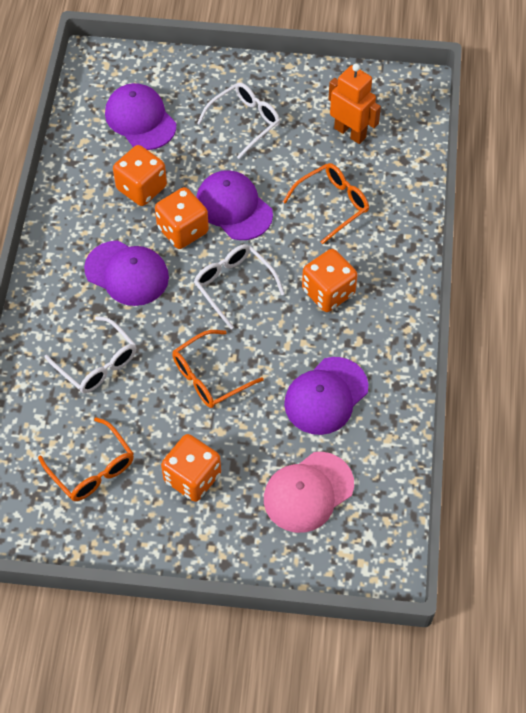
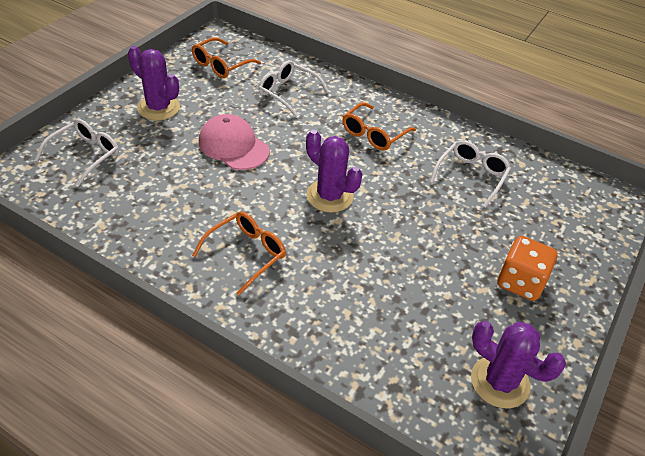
orange dice: 4 -> 1
orange robot: 1 -> 0
purple cactus: 0 -> 3
purple cap: 4 -> 0

